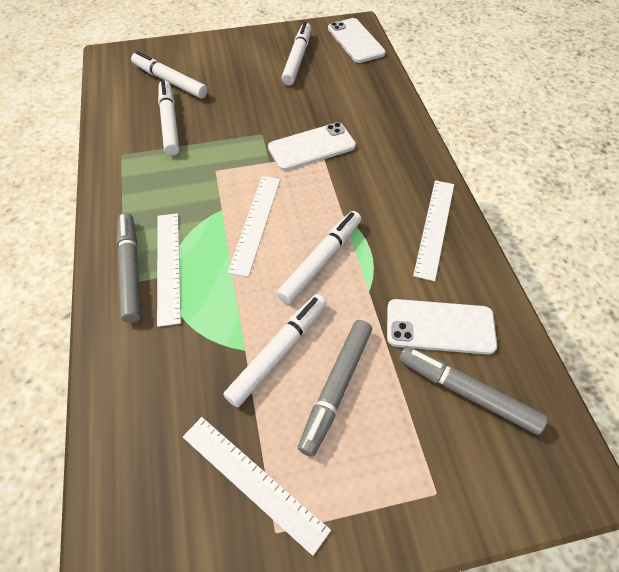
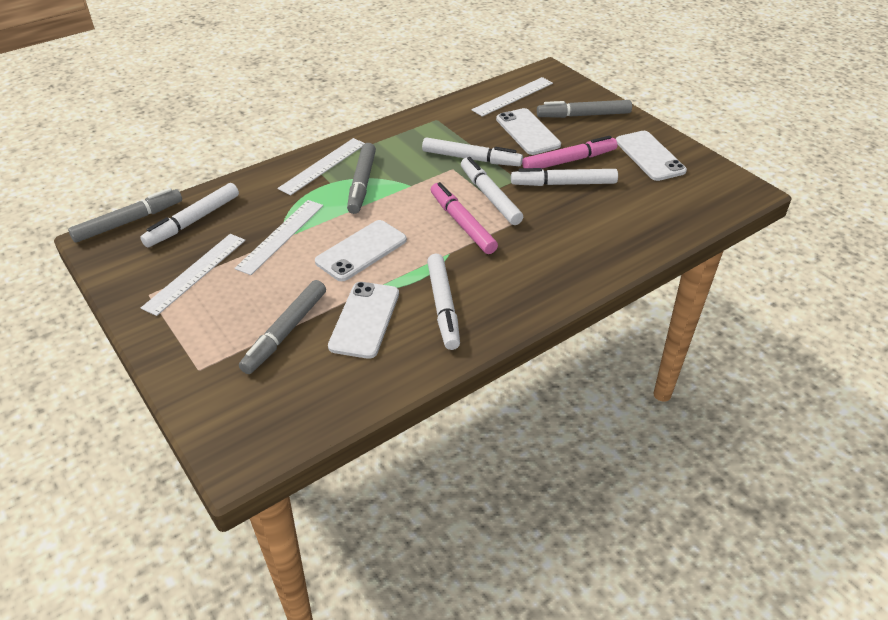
grey marker: 3 -> 4
pink marker: 0 -> 2
white phone: 3 -> 4

